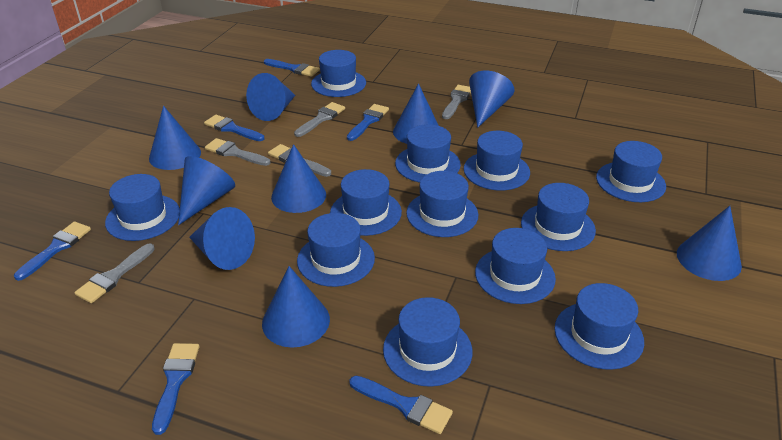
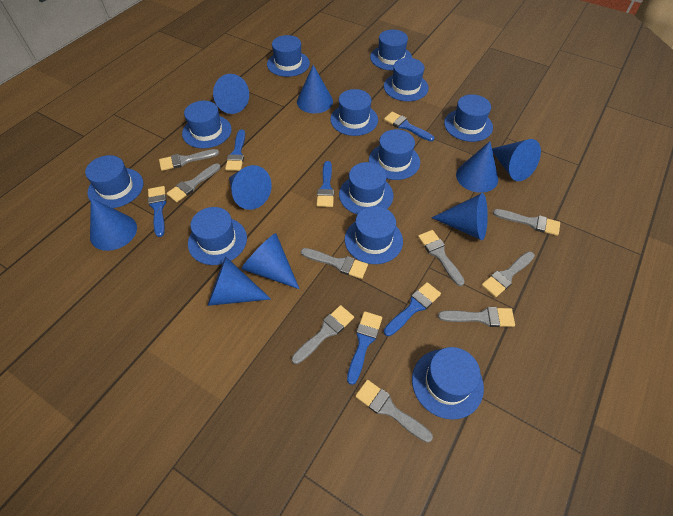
grey brush: 5 -> 9

